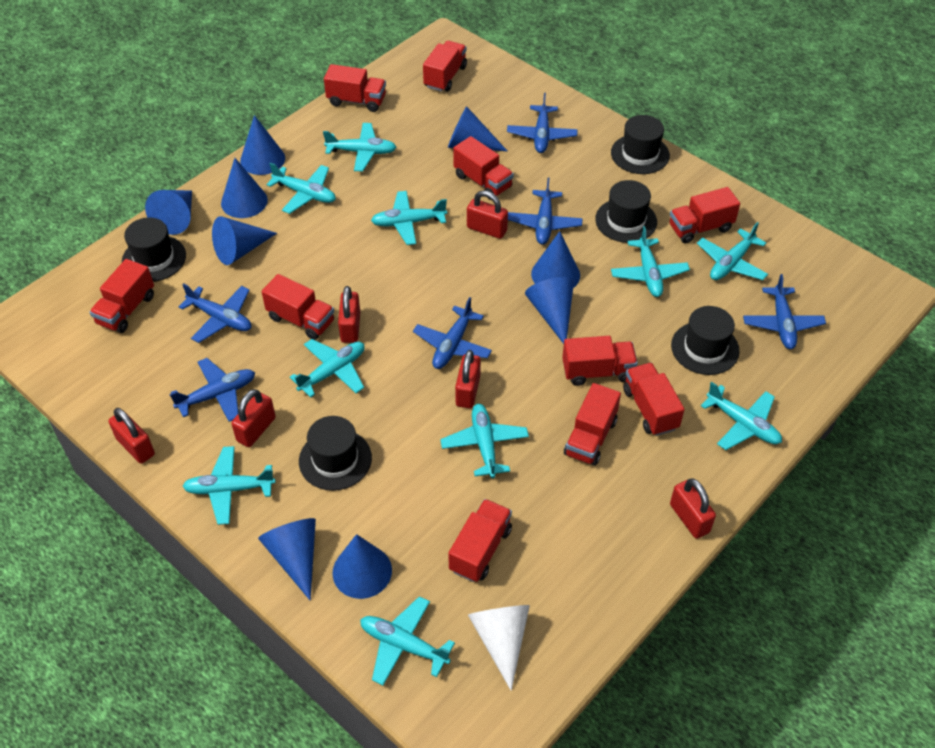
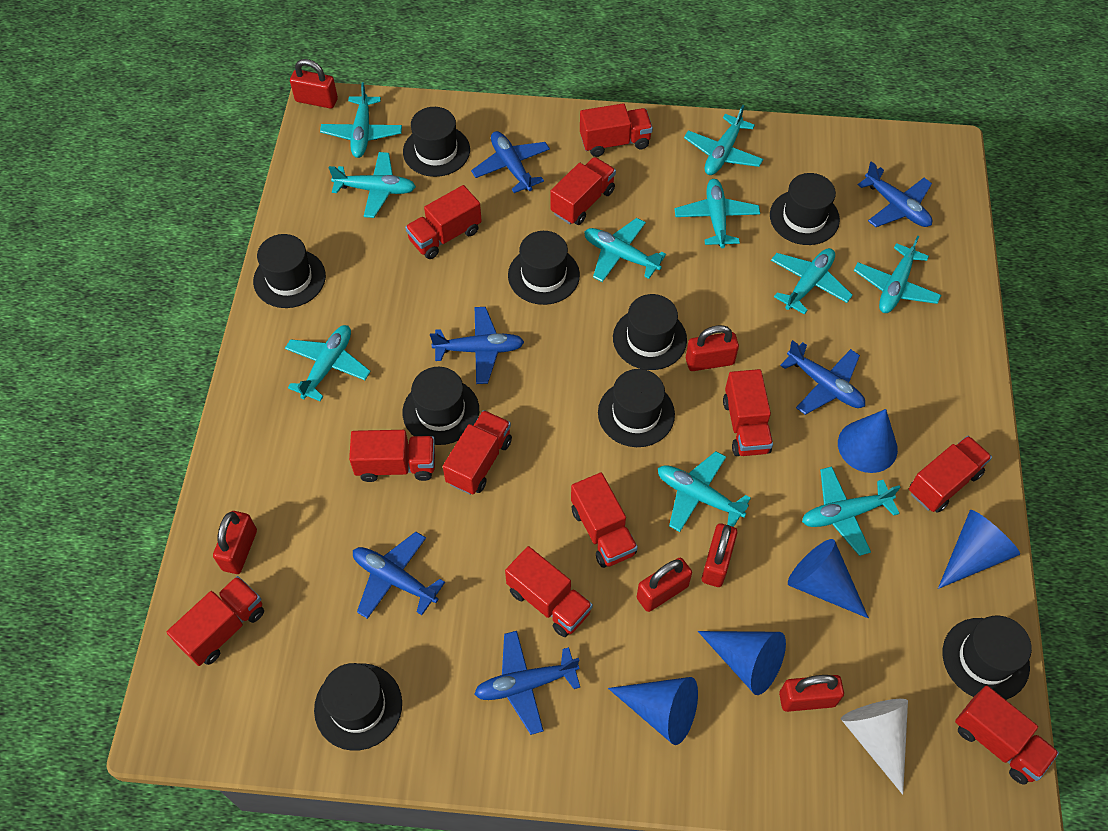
black hat: 5 -> 9
blue cone: 9 -> 5
red truck: 10 -> 11

